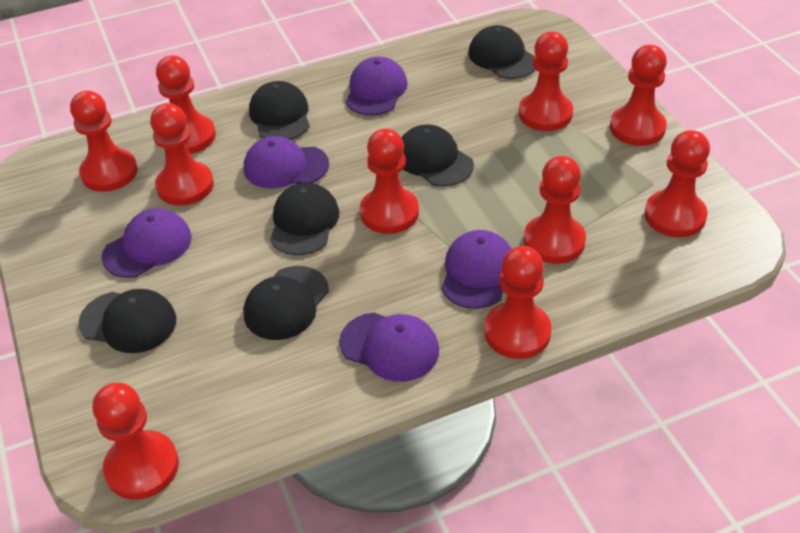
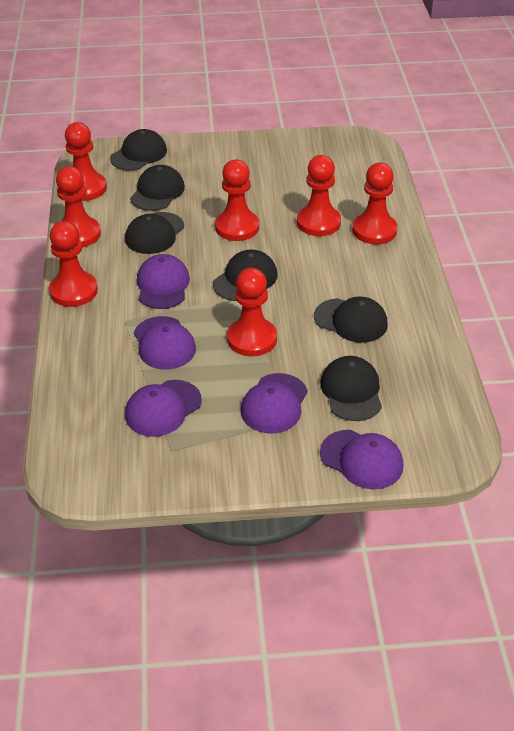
red pawn: 10 -> 7

